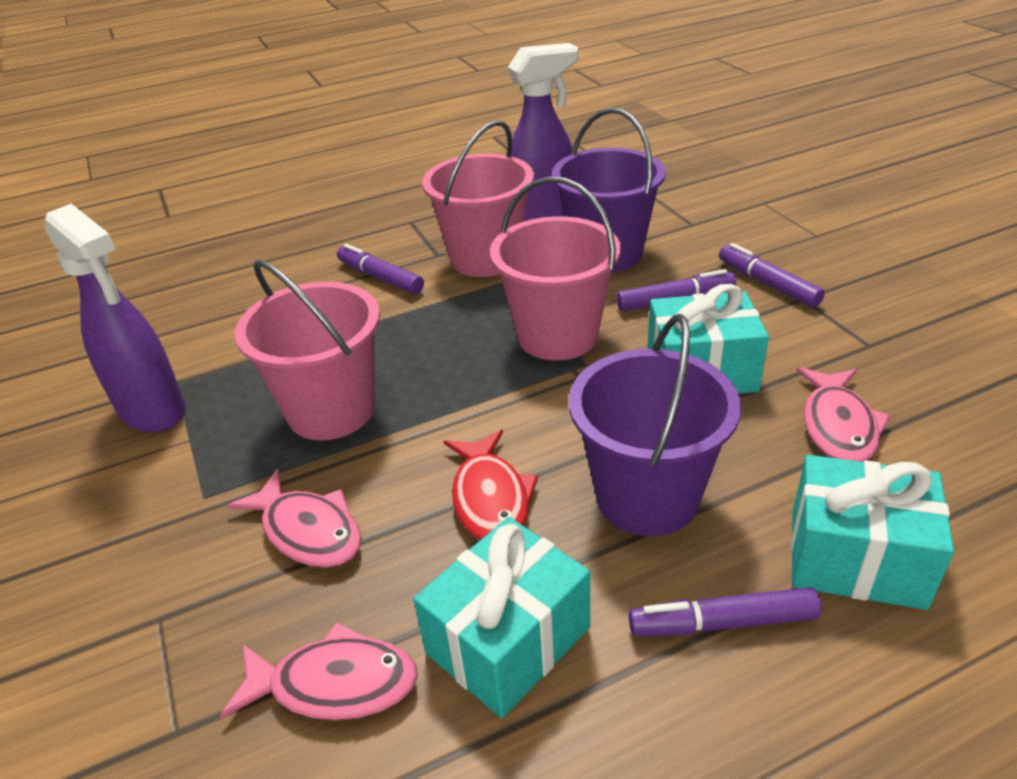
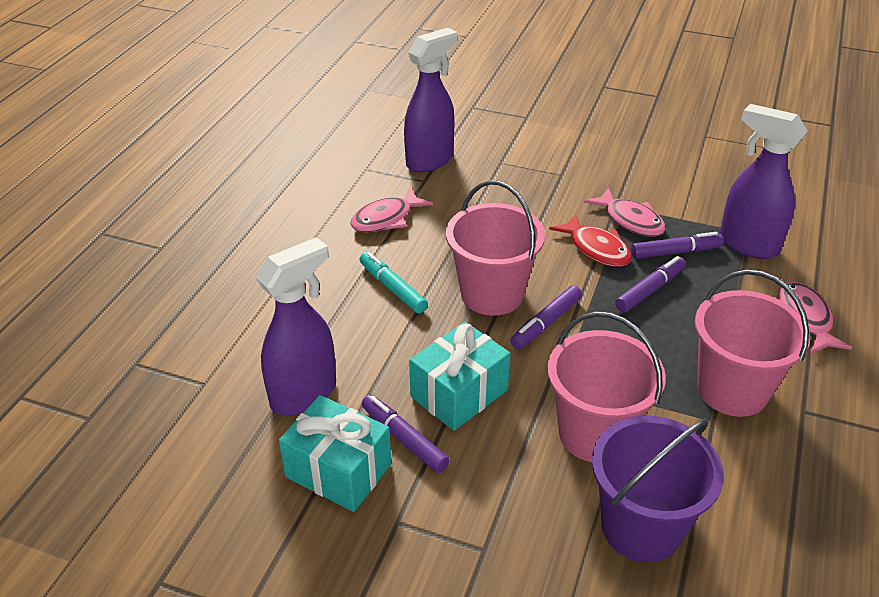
purple bucket: 2 -> 1
purple spray bottle: 2 -> 3
turquoise gift: 3 -> 2
turquoise marker: 0 -> 1

